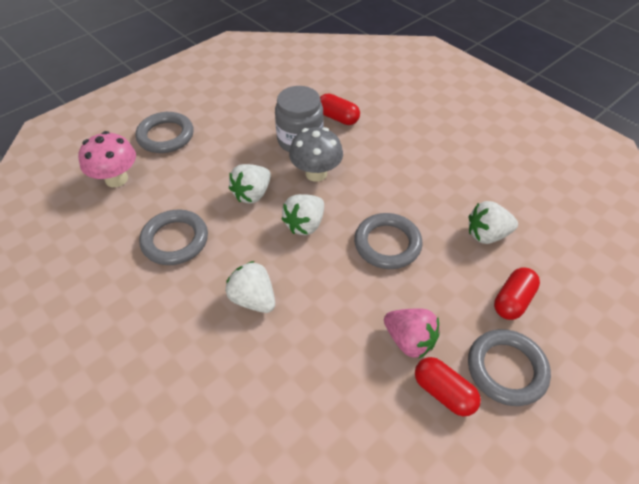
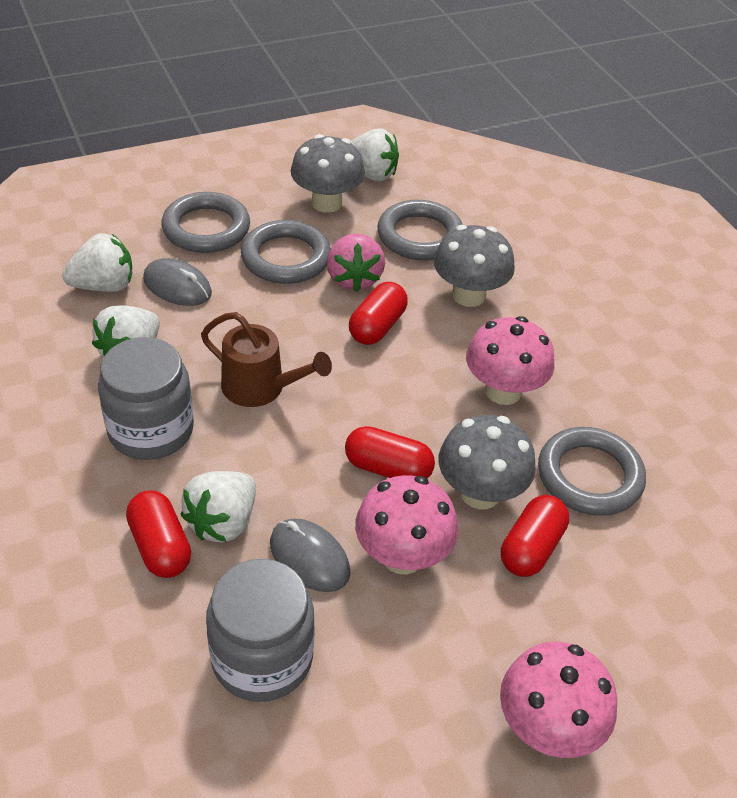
brown watering can: 0 -> 1
grey jar: 1 -> 2
grey mouse: 0 -> 2
grey mushroom: 1 -> 3
pink mushroom: 1 -> 3
red capsule: 3 -> 4

